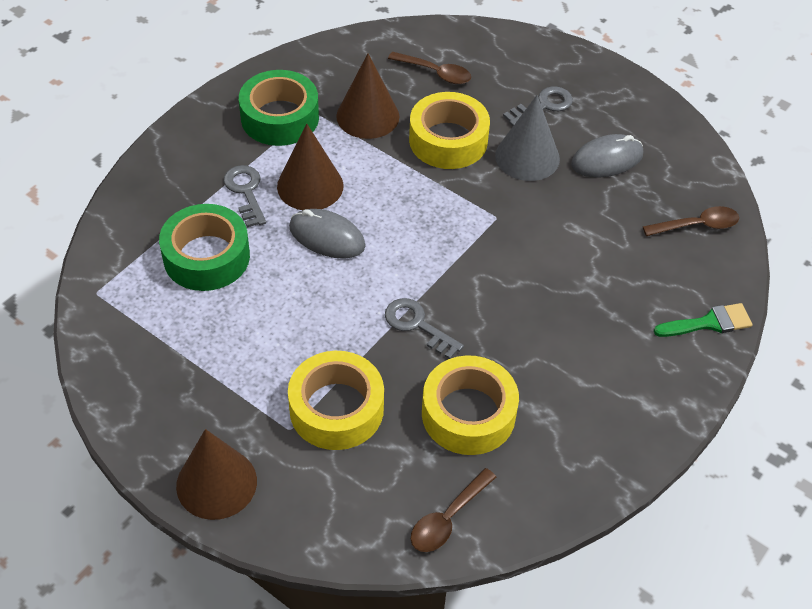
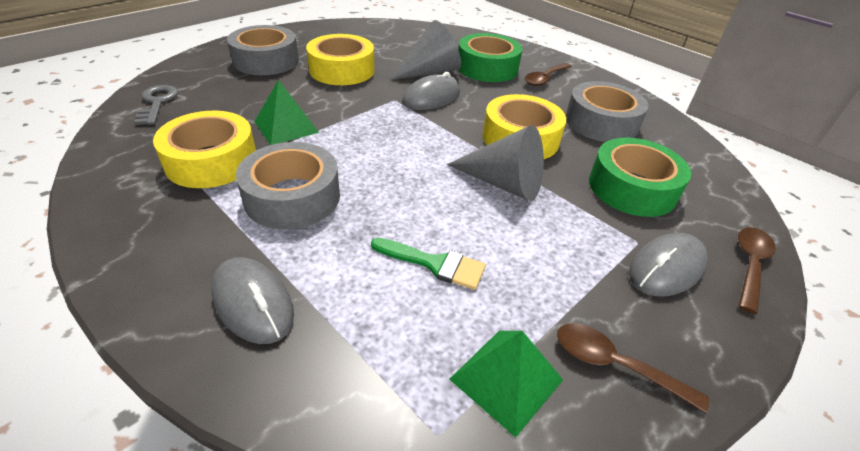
brown cone: 3 -> 0
green pyramid: 0 -> 2
grey cone: 1 -> 2
grey key: 3 -> 1
grey mouse: 2 -> 3
grey tape: 0 -> 3

